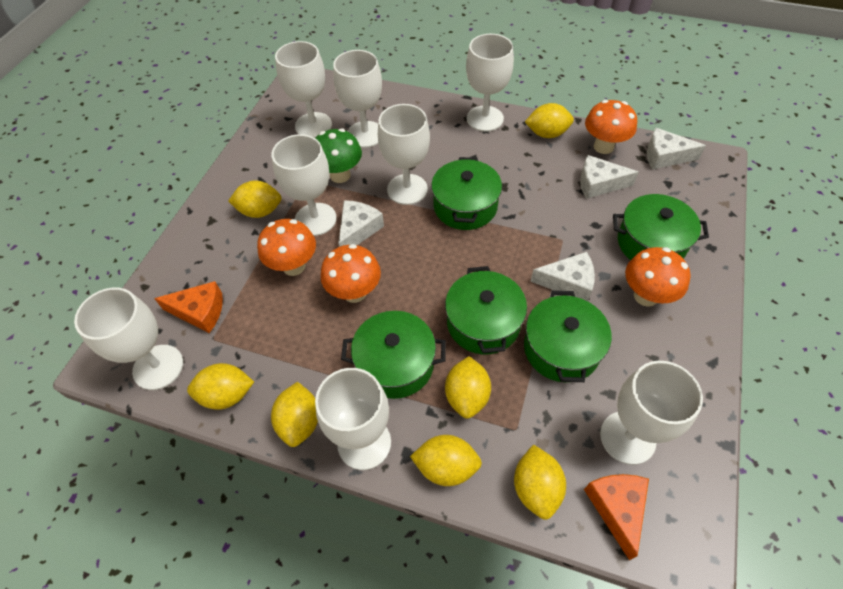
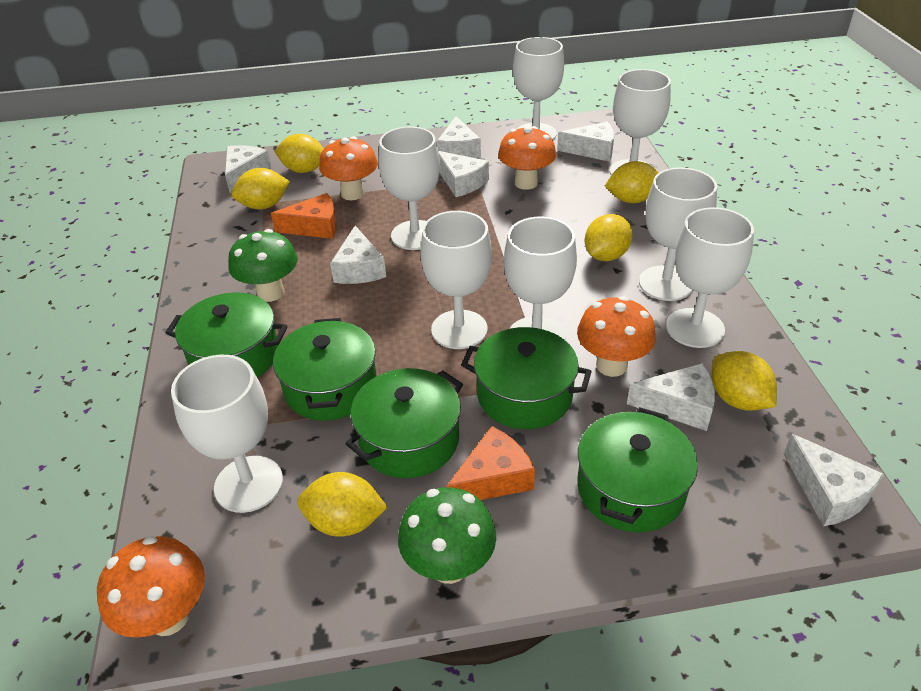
green mushroom: 1 -> 2
white cheese: 4 -> 7
yellow lemon: 7 -> 6

